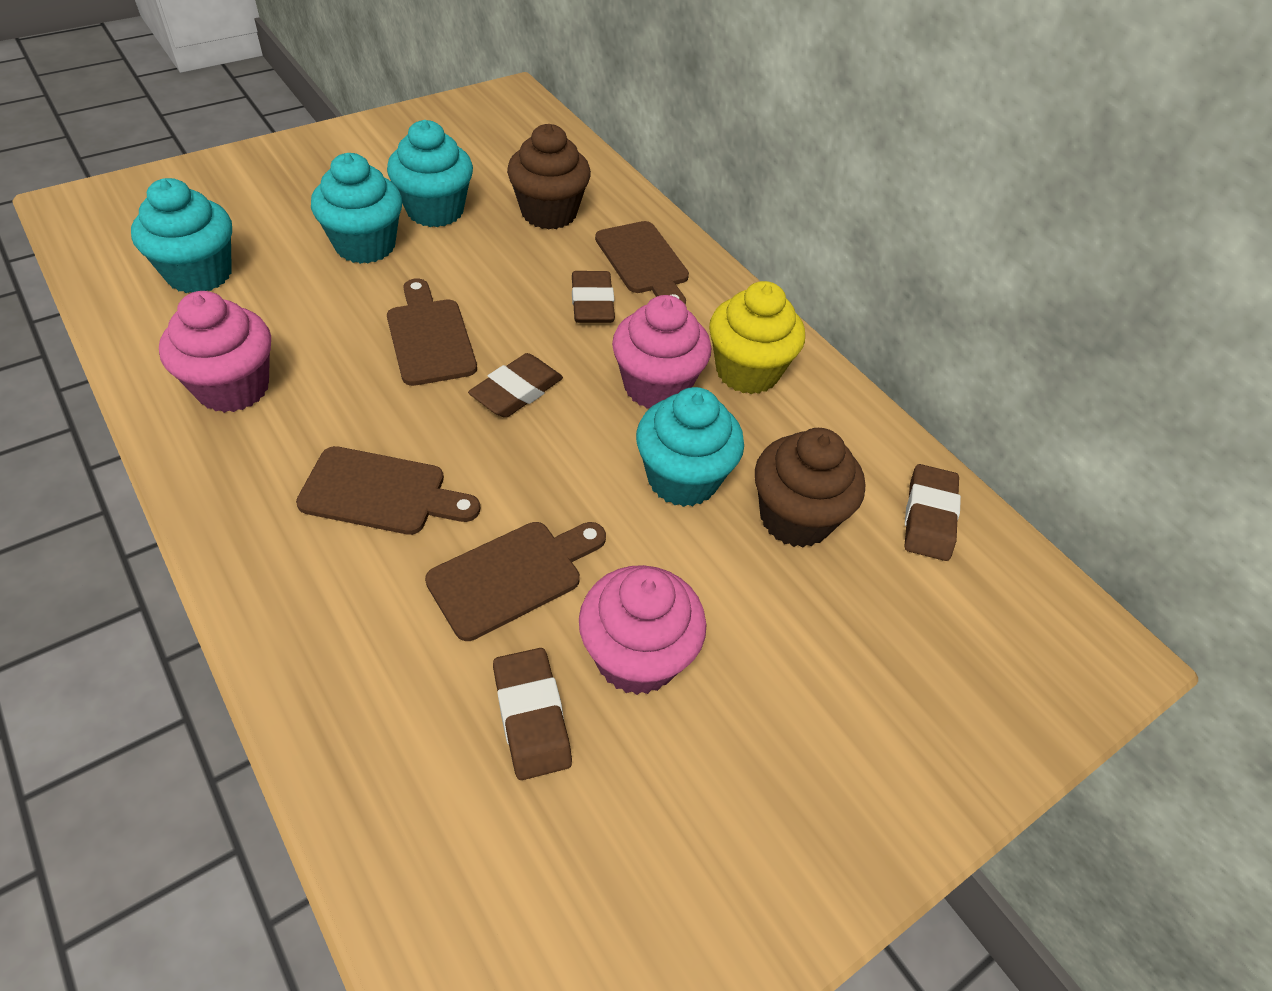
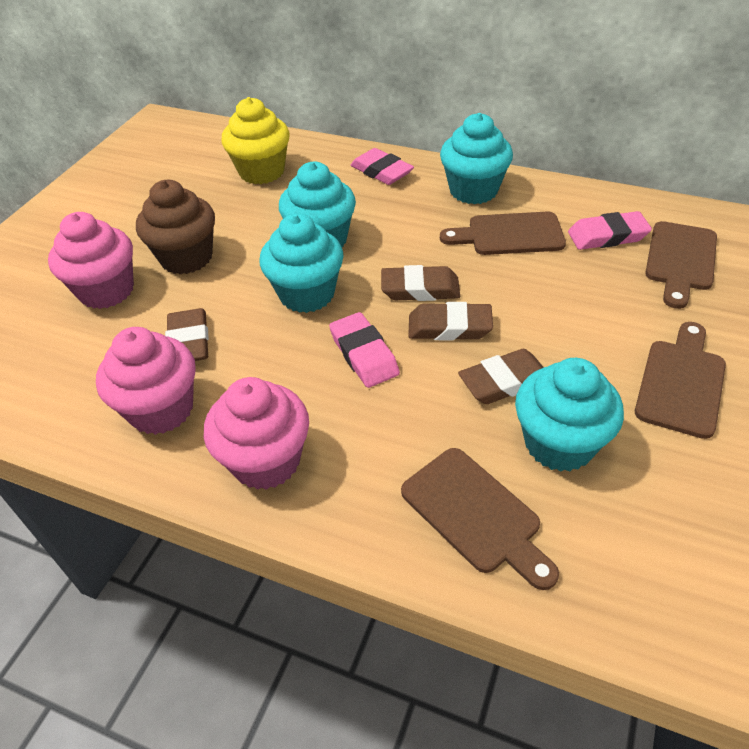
brown cupcake: 2 -> 1
pink eraser: 0 -> 3

